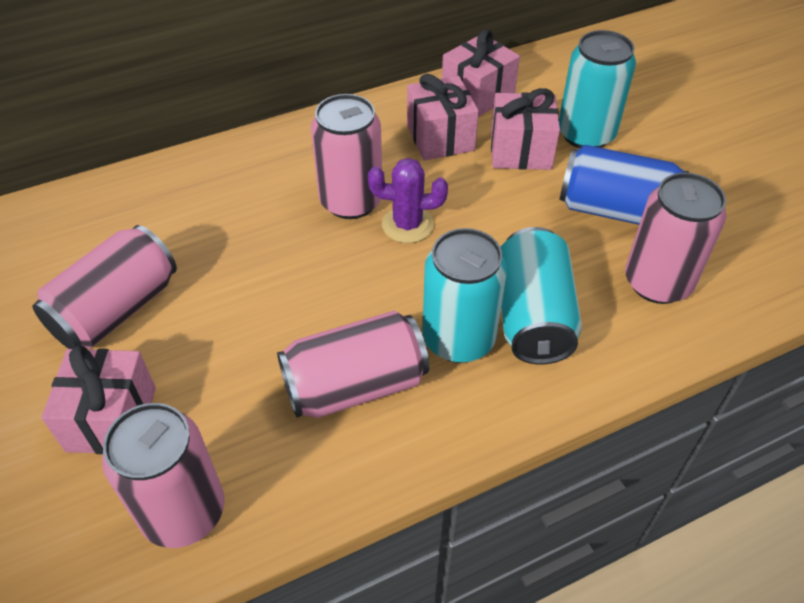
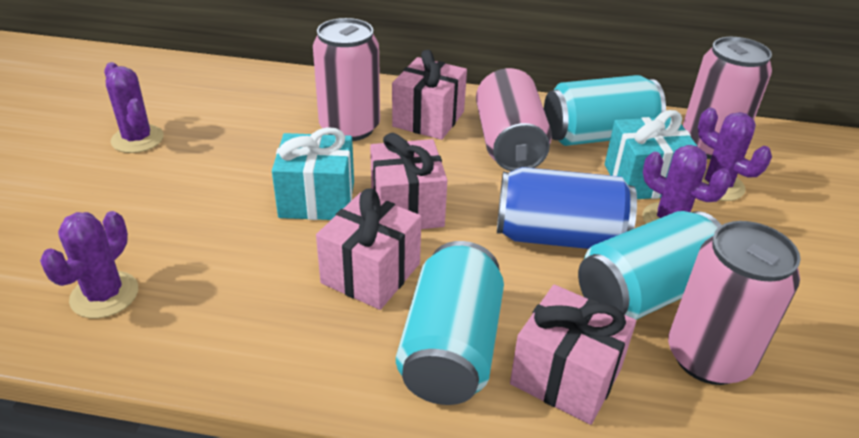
pink can: 5 -> 4
purple cactus: 1 -> 4
turquoise gift: 0 -> 2

